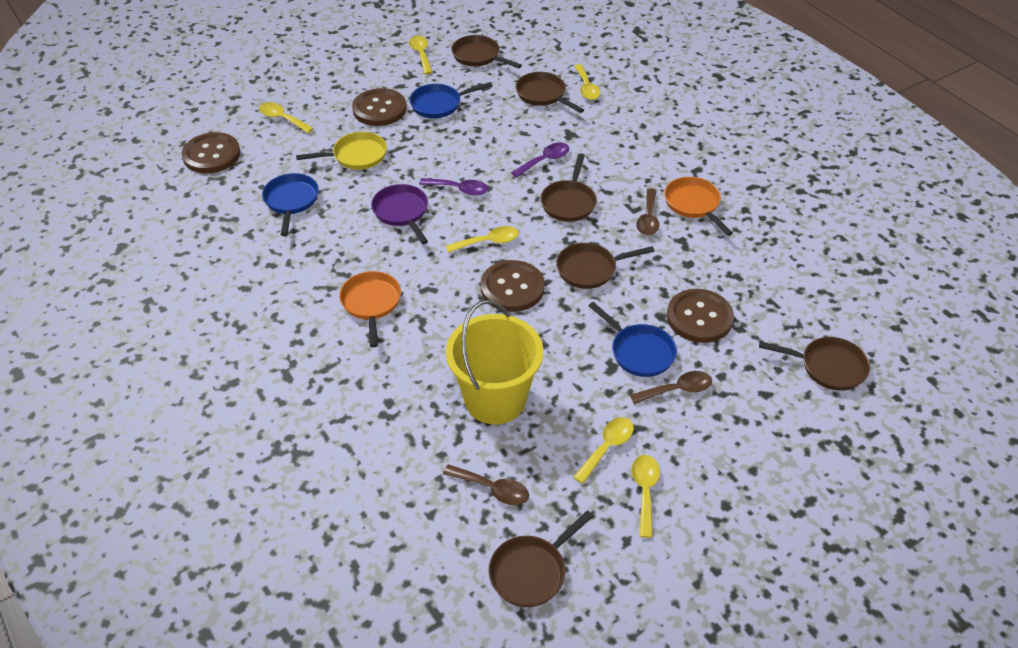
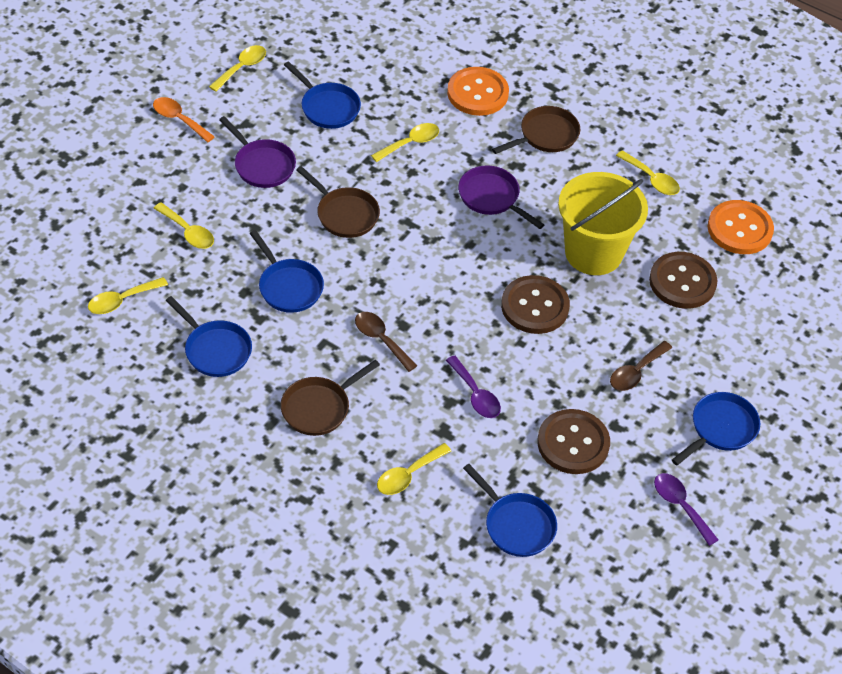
blue pan: 3 -> 5
brown button: 4 -> 3
brown pan: 6 -> 3
brown spoon: 3 -> 2
orange button: 0 -> 2
orange pan: 2 -> 0
orange spoon: 0 -> 1
purple pan: 1 -> 2
yellow pan: 1 -> 0

